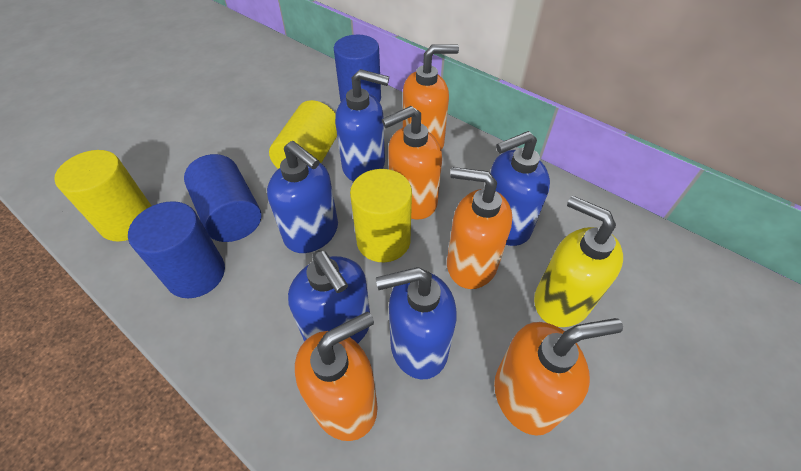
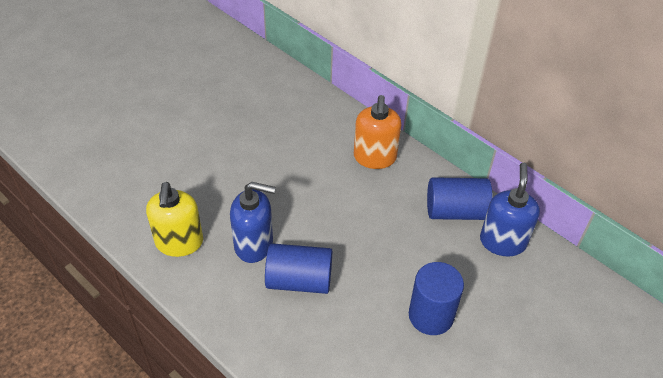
blue soap dispenser: 5 -> 2
orange soap dispenser: 5 -> 1
yellow cylinder: 3 -> 0

